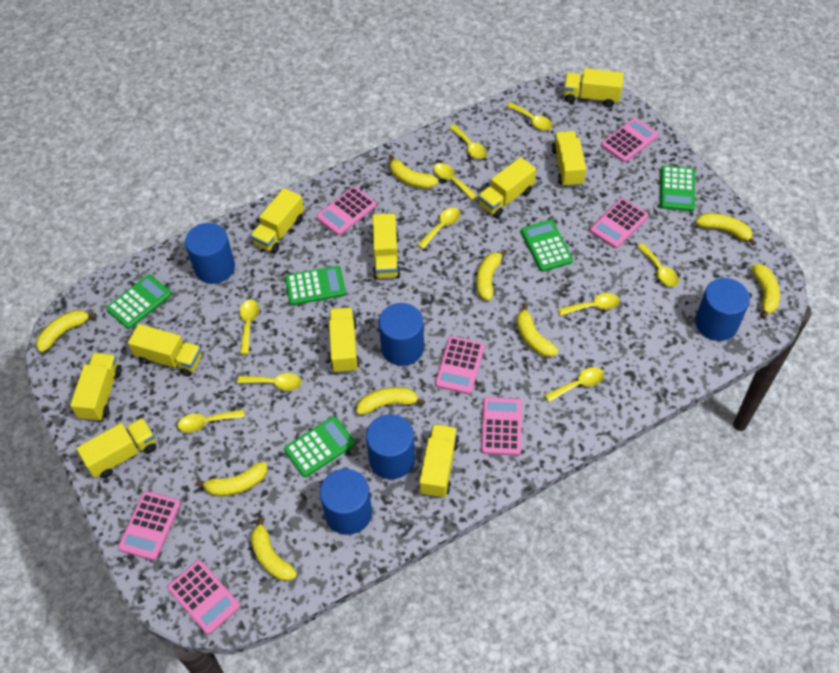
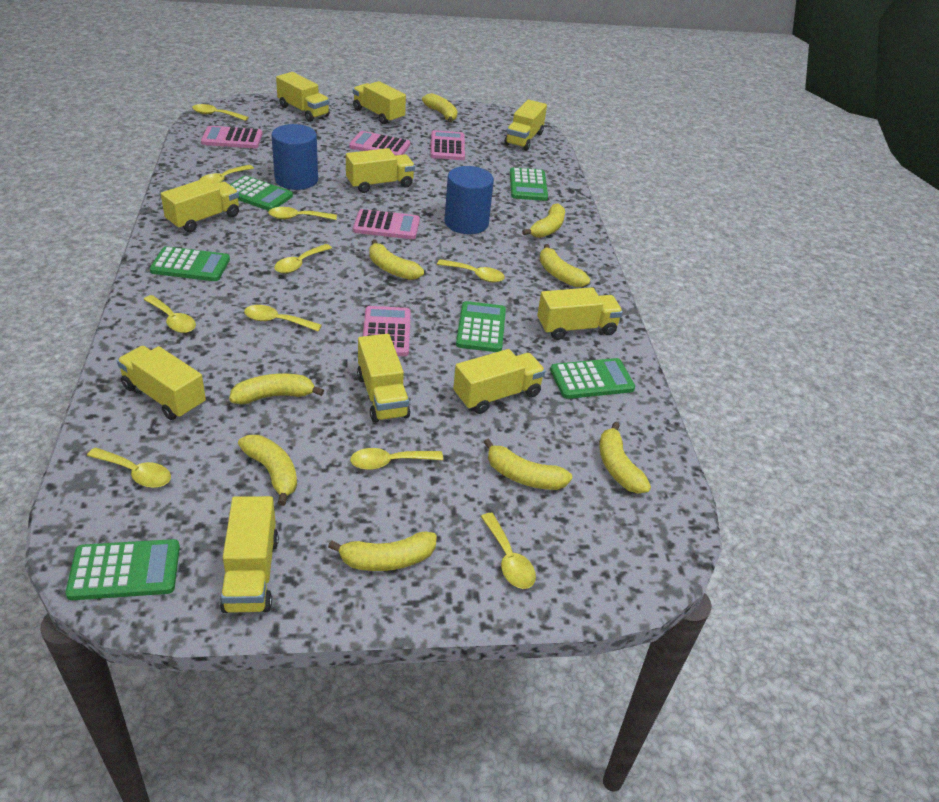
blue cylinder: 5 -> 2
green calculator: 5 -> 6
pink calculator: 7 -> 5

